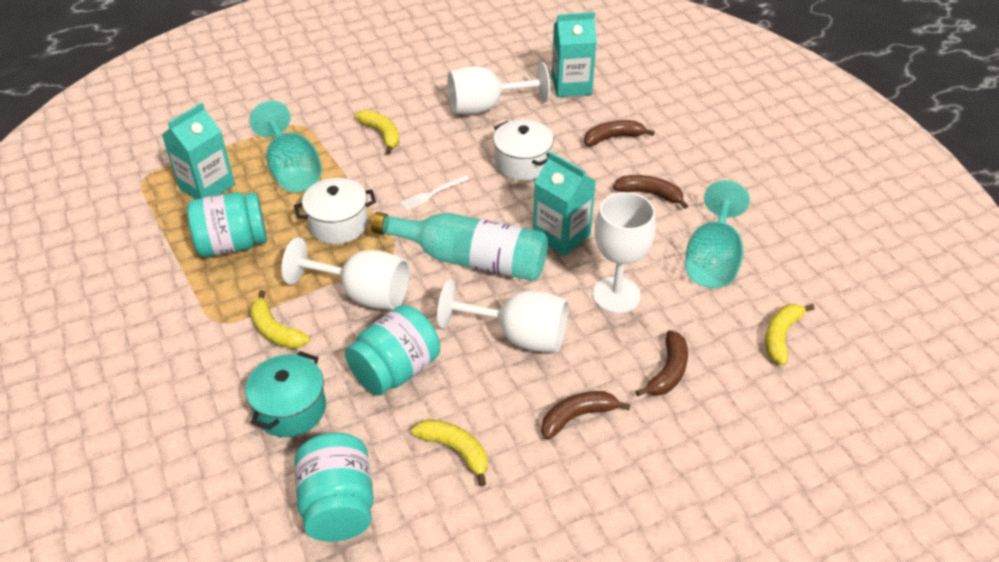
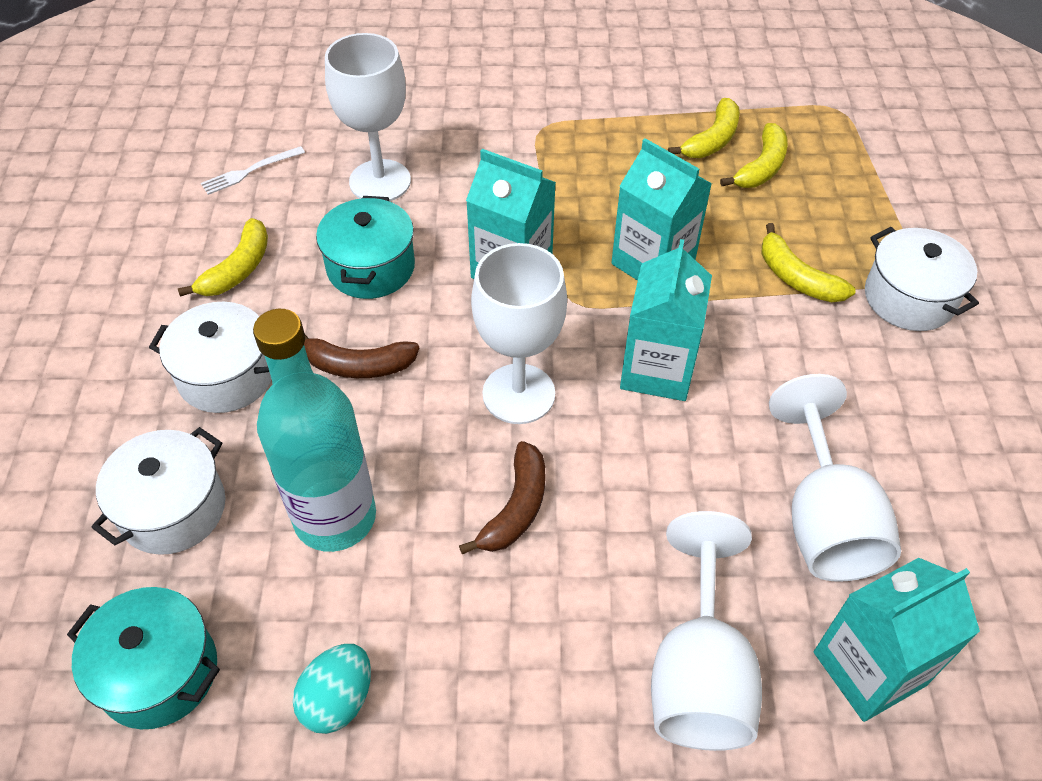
brown banana: 4 -> 2
turquoise carton: 3 -> 4
turquoise egg: 0 -> 1
turquoise goblet: 2 -> 0
turquoise jar: 3 -> 0
turquoise pot: 1 -> 2
white pot: 2 -> 3

